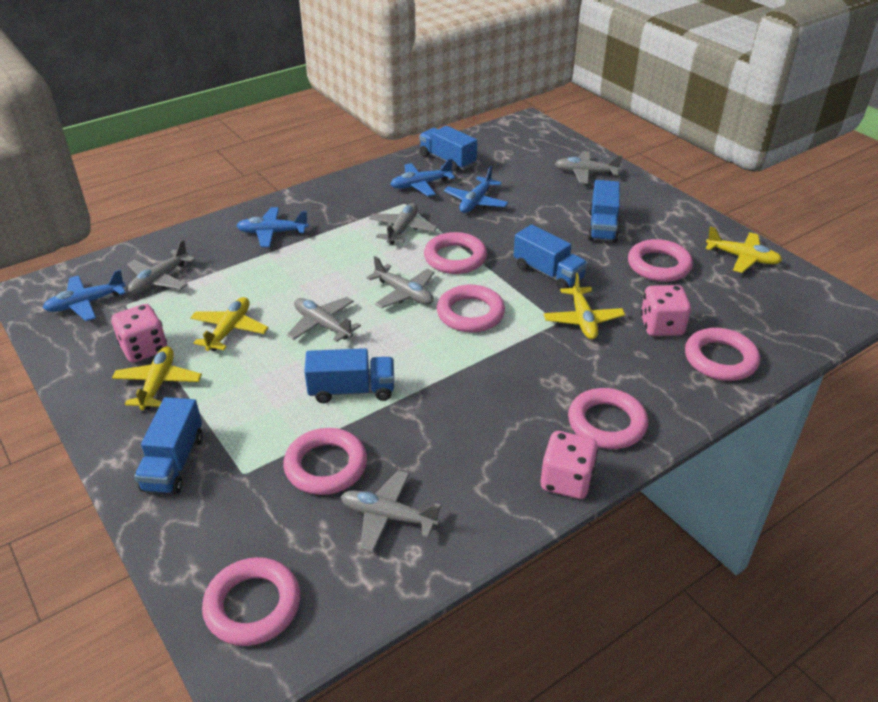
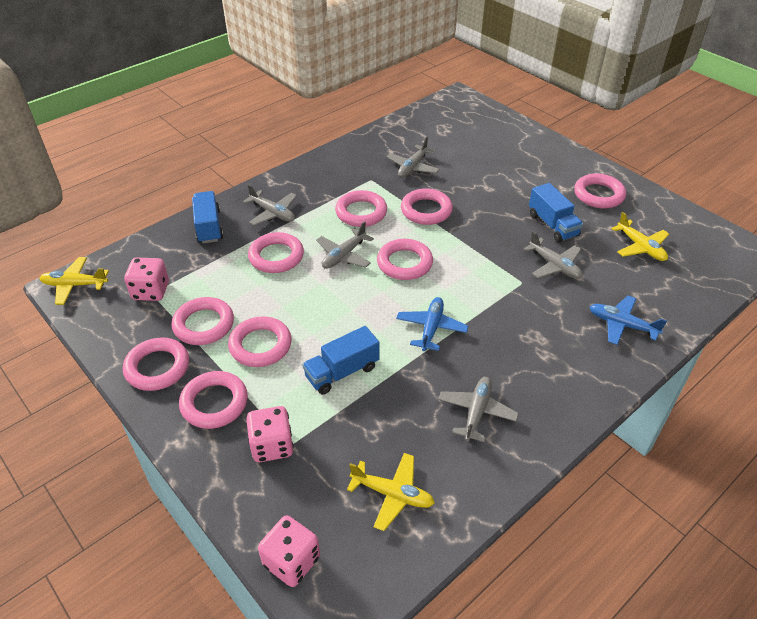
blue plane: 4 -> 2
blue truck: 5 -> 3
grey plane: 6 -> 5
pink ring: 7 -> 9
yellow plane: 4 -> 3

